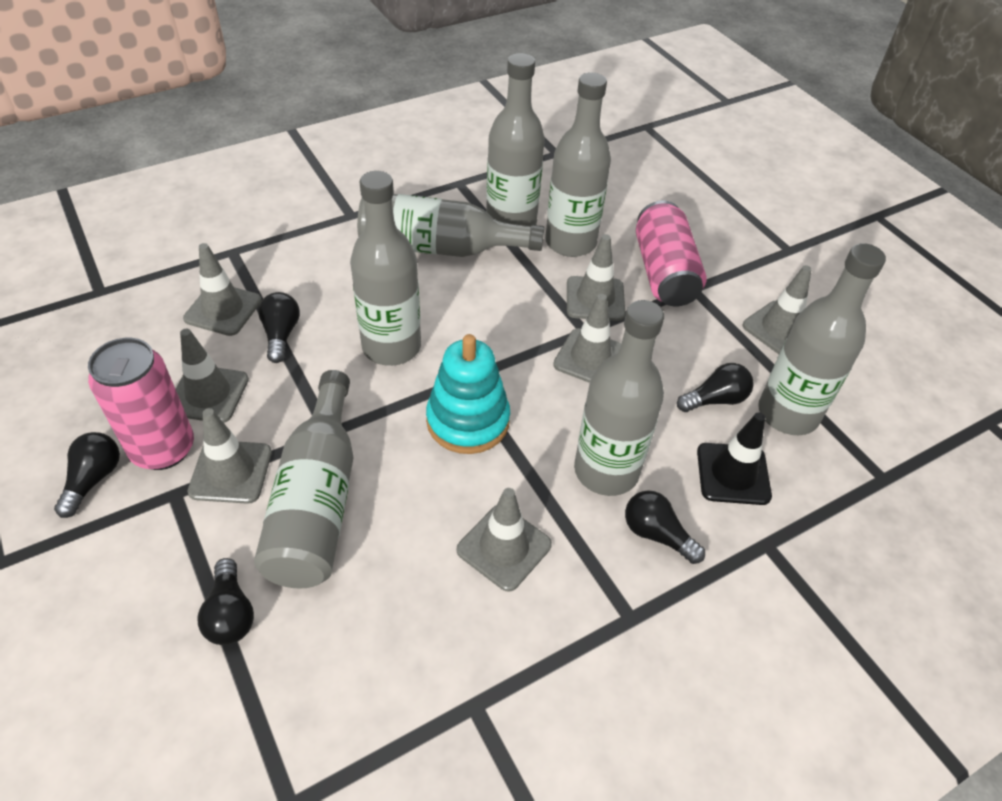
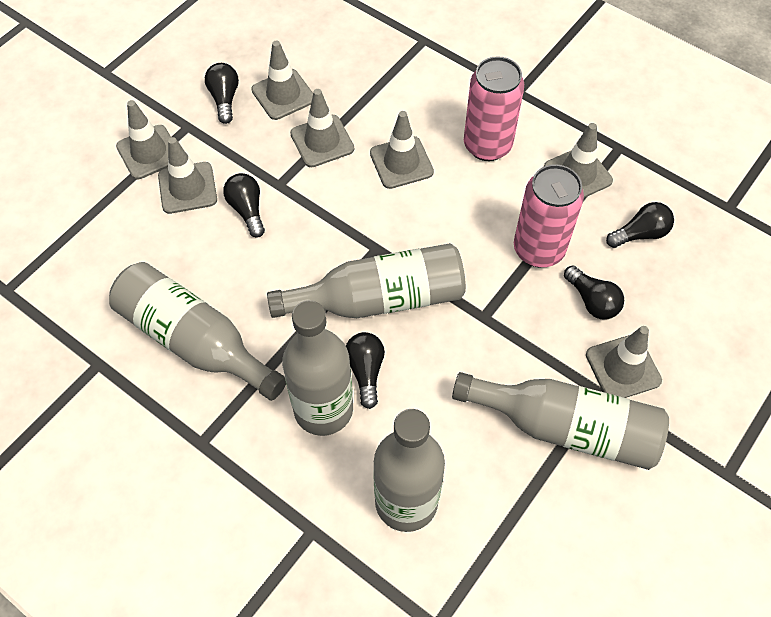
black traffic cone: 1 -> 0
grey bottle: 7 -> 5
turquoise stacking toy: 1 -> 0

